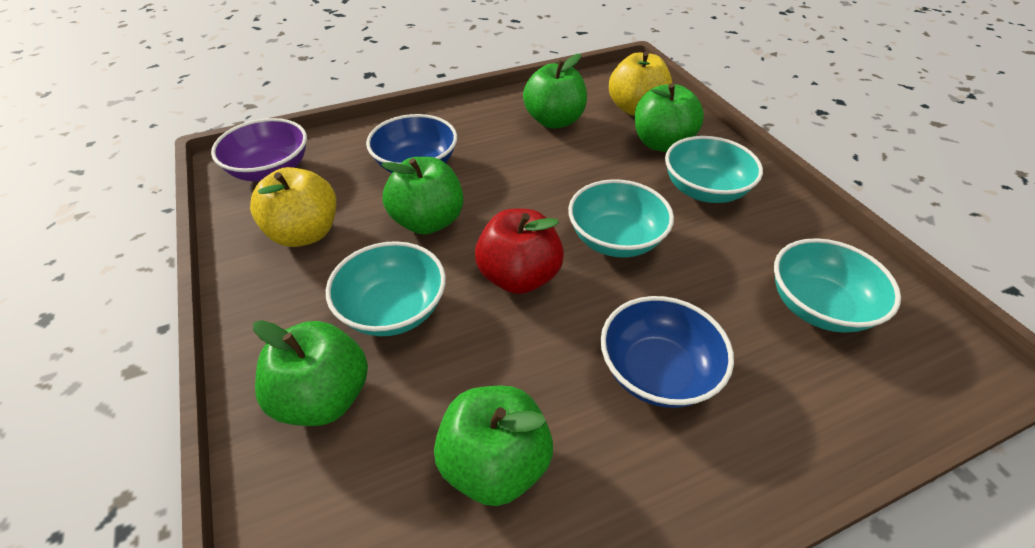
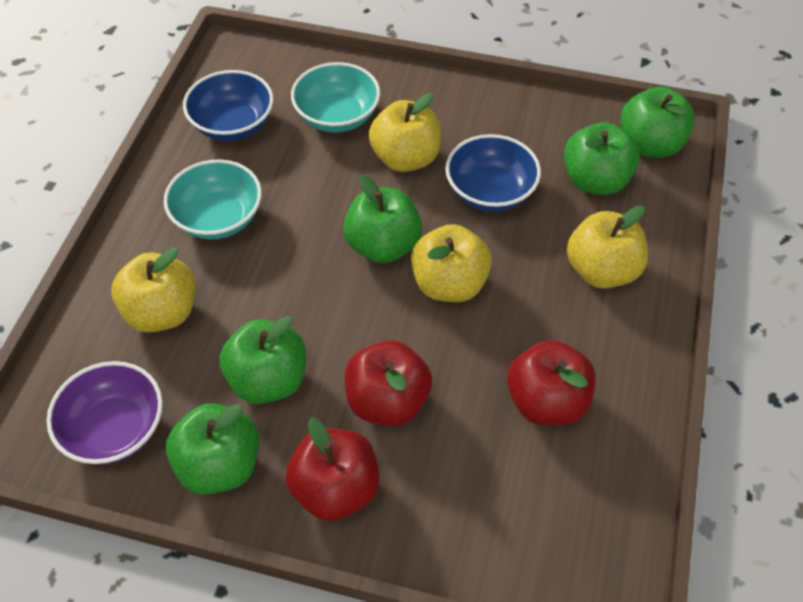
red apple: 1 -> 3
turquoise bowl: 4 -> 2
yellow apple: 2 -> 4

